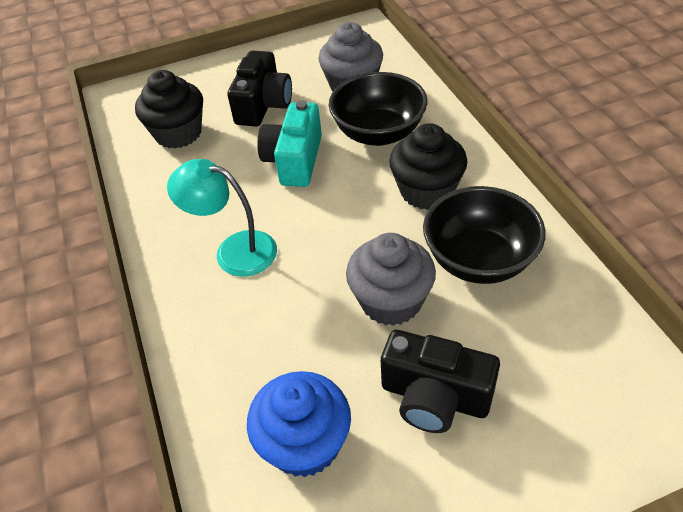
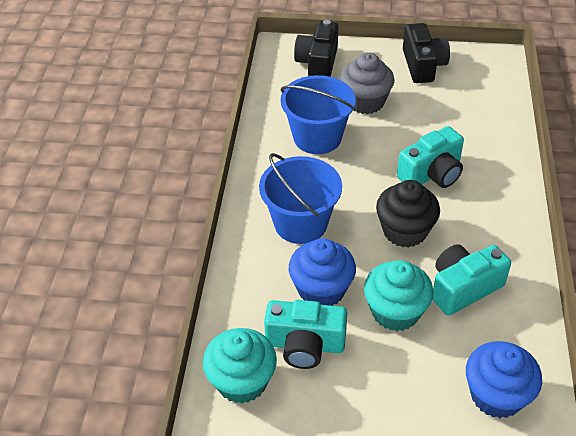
black bowl: 2 -> 0
black cupcake: 2 -> 1
blue bucket: 0 -> 2
blue cupcake: 1 -> 2
grey cupcake: 2 -> 1
turquoise camera: 1 -> 3
turquoise cupcake: 0 -> 2
turquoise lamp: 1 -> 0

